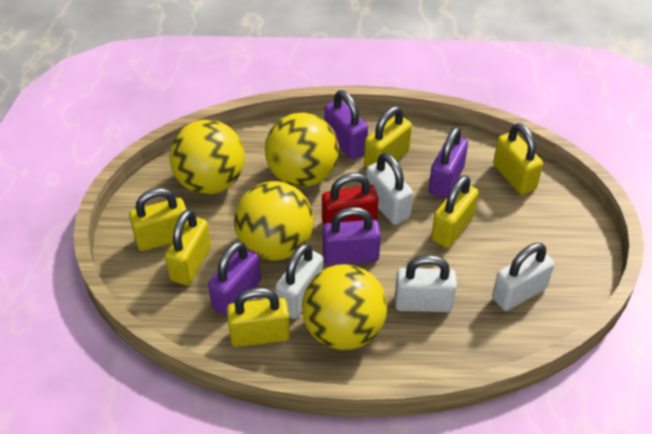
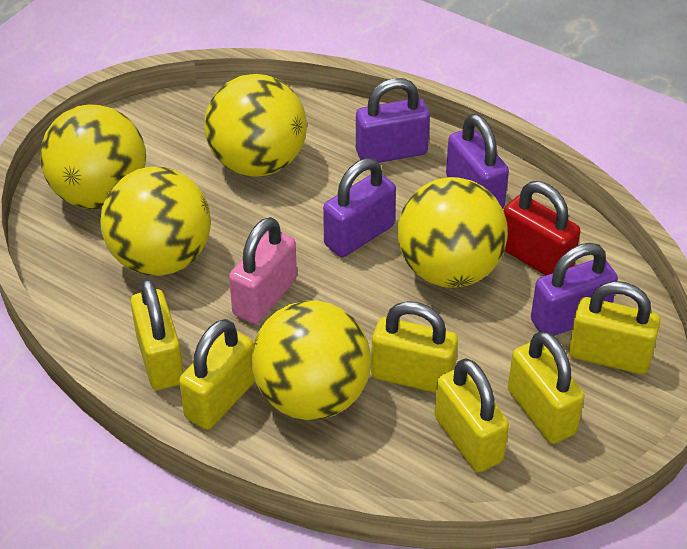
pink padlock: 0 -> 1
white padlock: 4 -> 0
yellow ball: 4 -> 5

